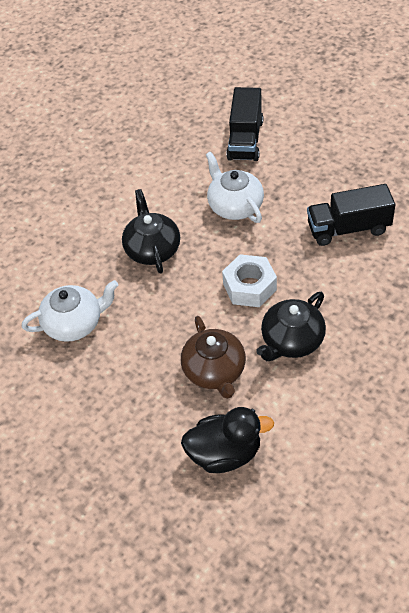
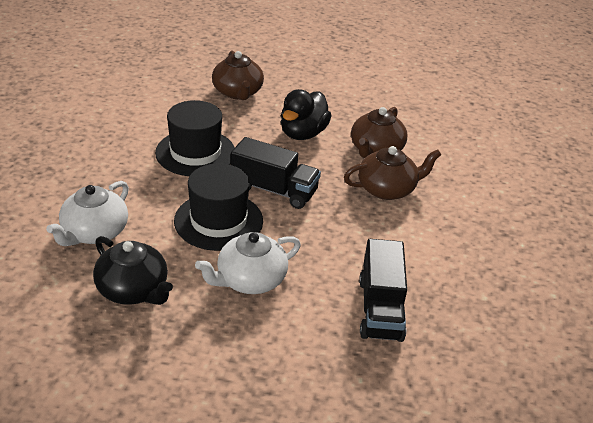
black hat: 0 -> 2
black teapot: 2 -> 1
brown teapot: 1 -> 3
white nut: 1 -> 0

